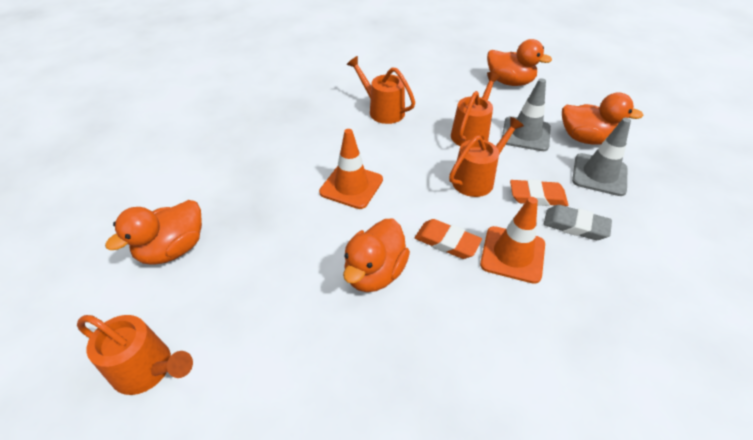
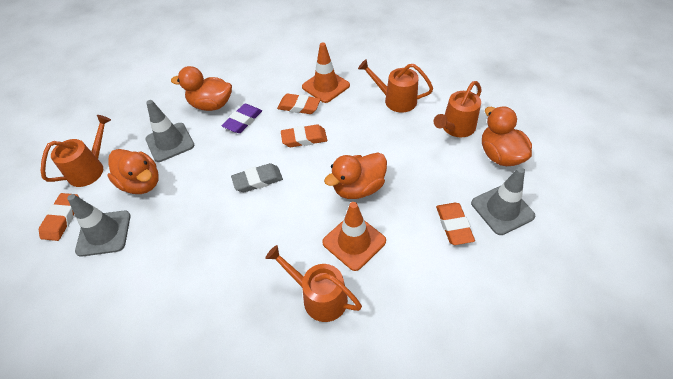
grey traffic cone: 2 -> 3
orange eraser: 2 -> 4
purple eraser: 0 -> 1

